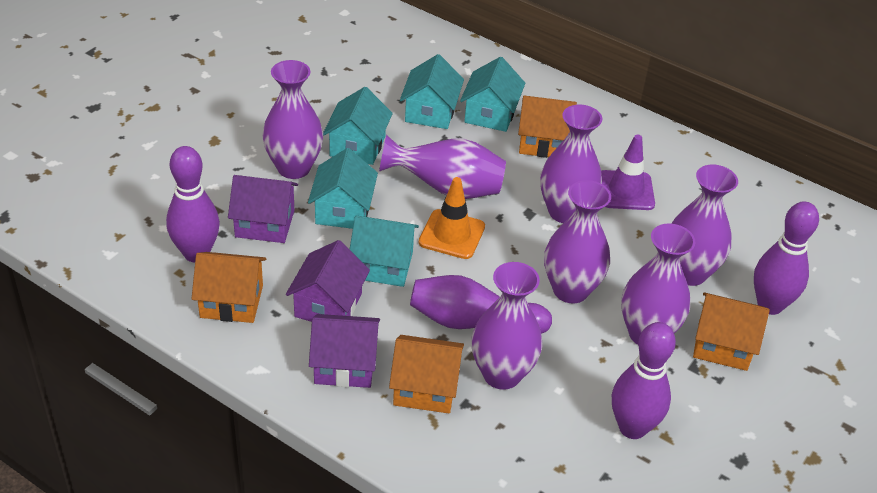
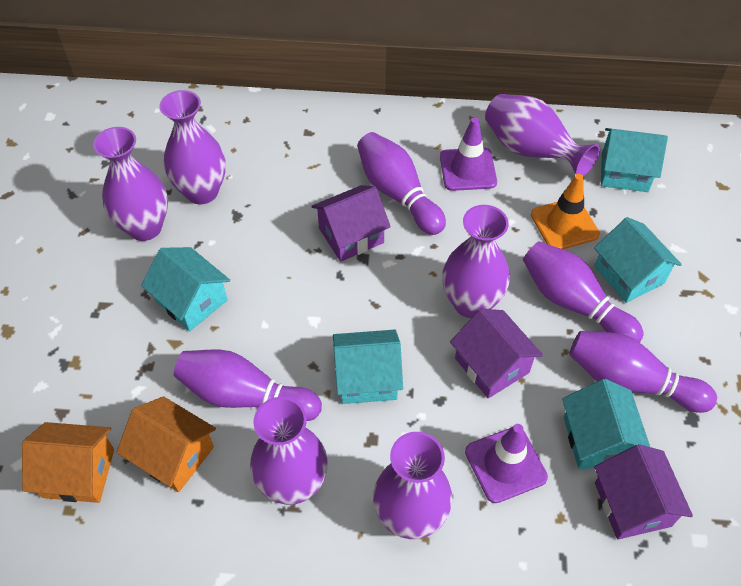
orange house: 4 -> 2
purple traffic cone: 1 -> 2
purple vase: 7 -> 6

